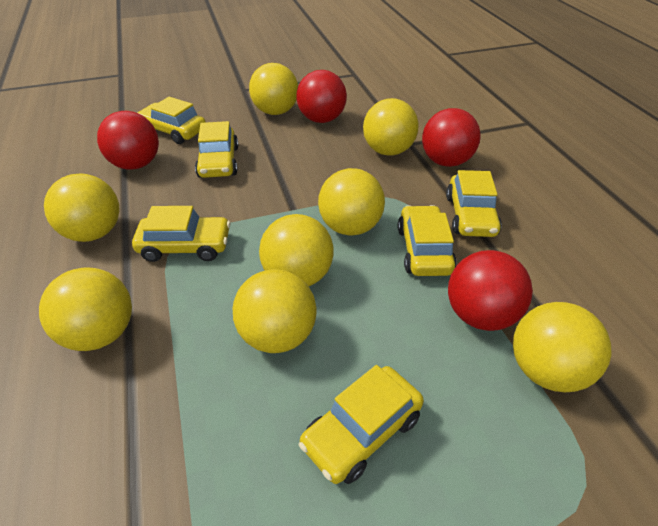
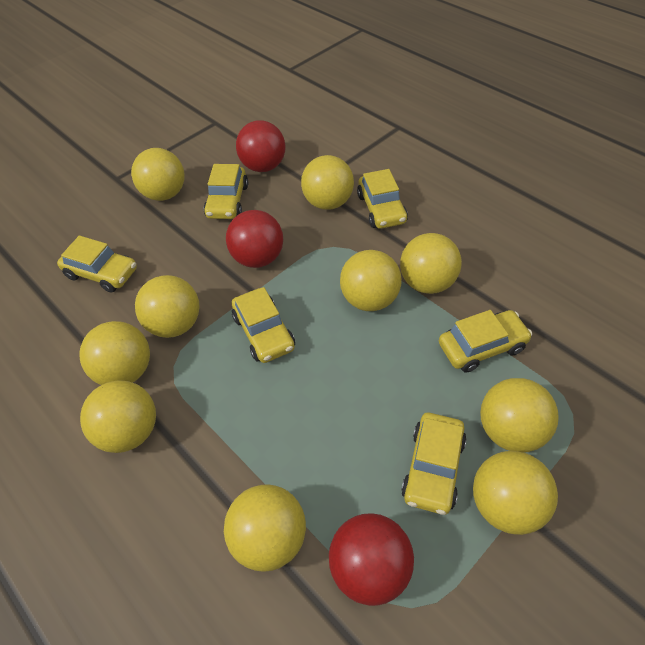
red ball: 4 -> 3
yellow ball: 8 -> 10

